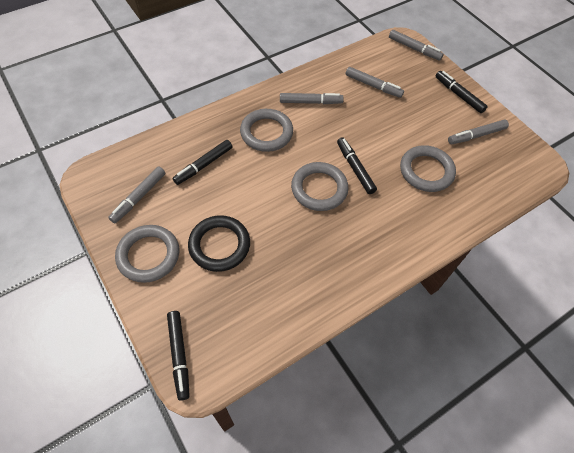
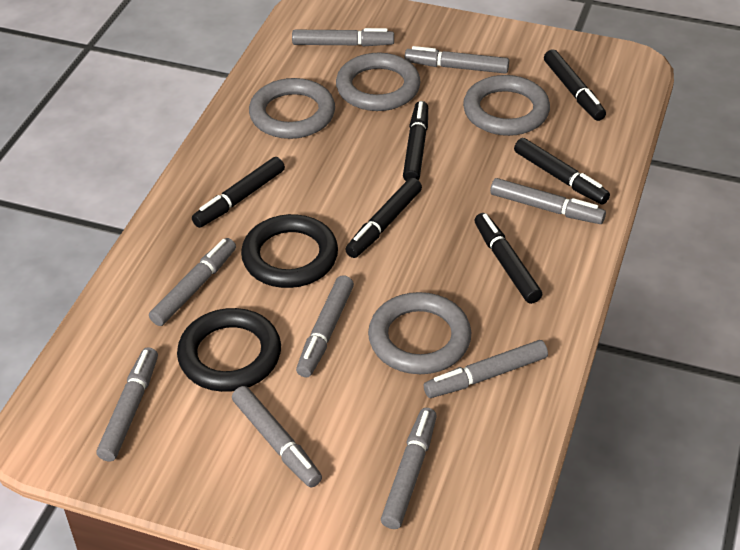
black marker: 4 -> 6
black ring: 1 -> 2
grey marker: 5 -> 9

